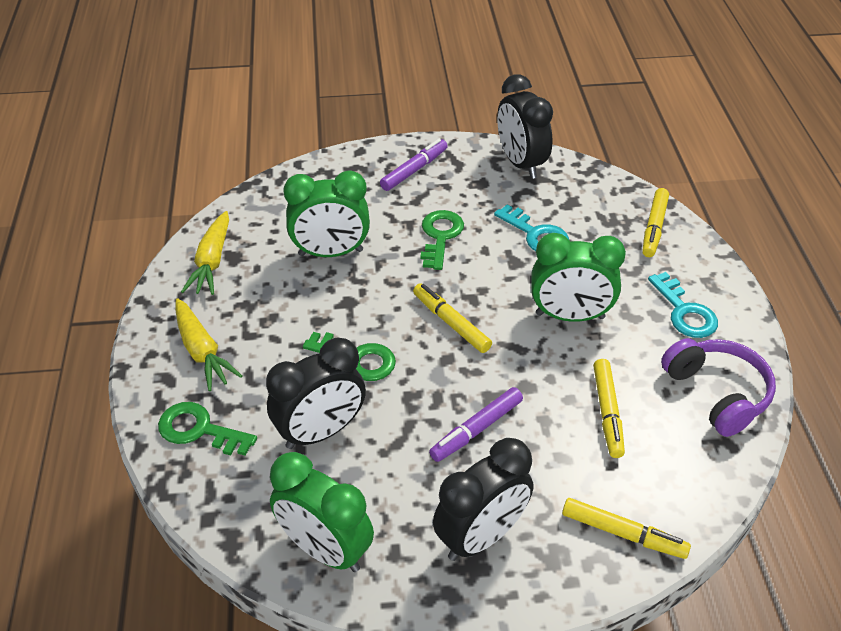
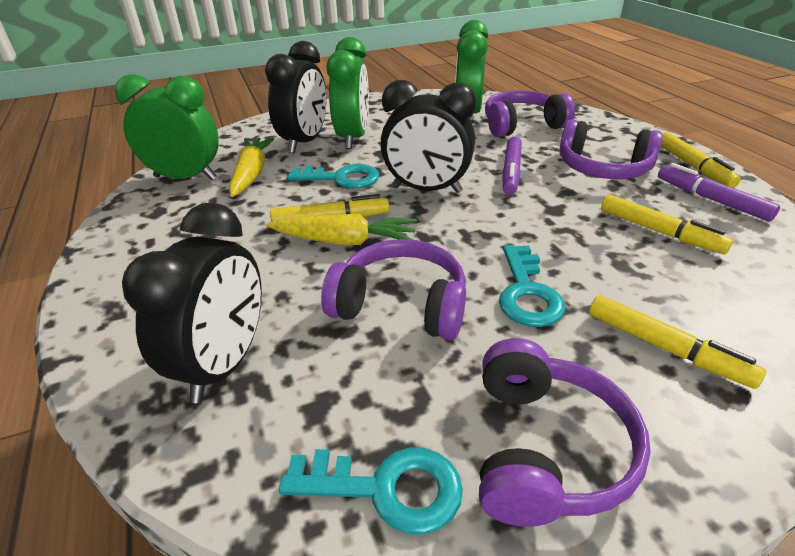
green key: 3 -> 0
purple headphones: 1 -> 4
turquoise key: 2 -> 3

